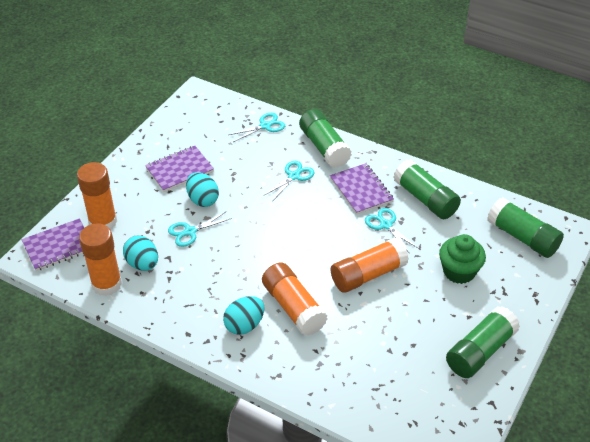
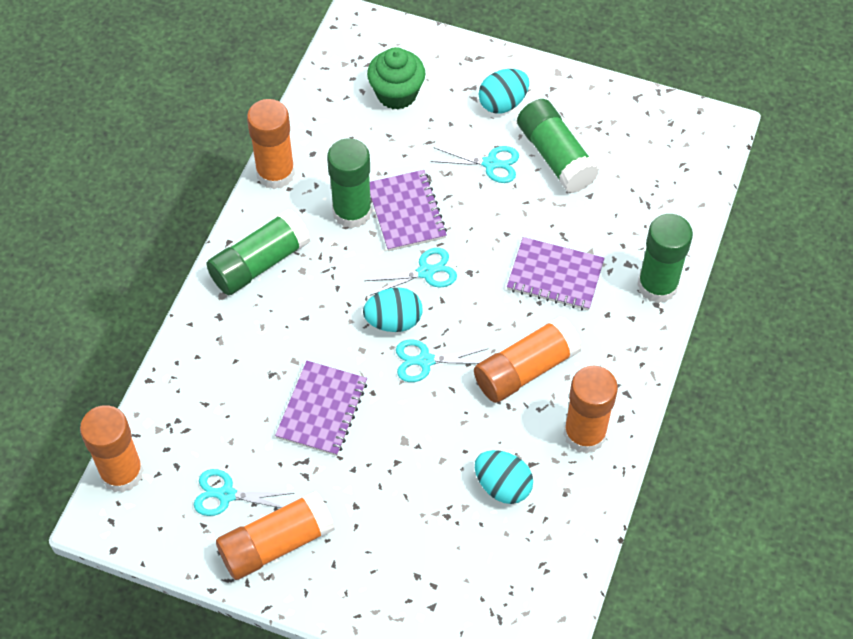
orange glue stick: 4 -> 5

